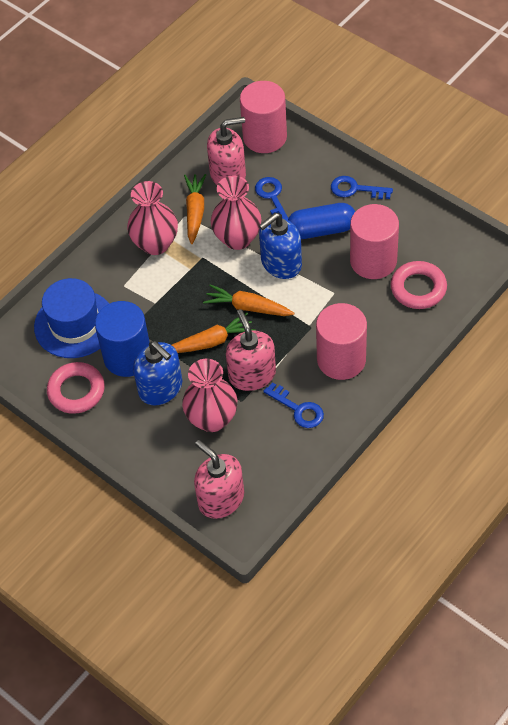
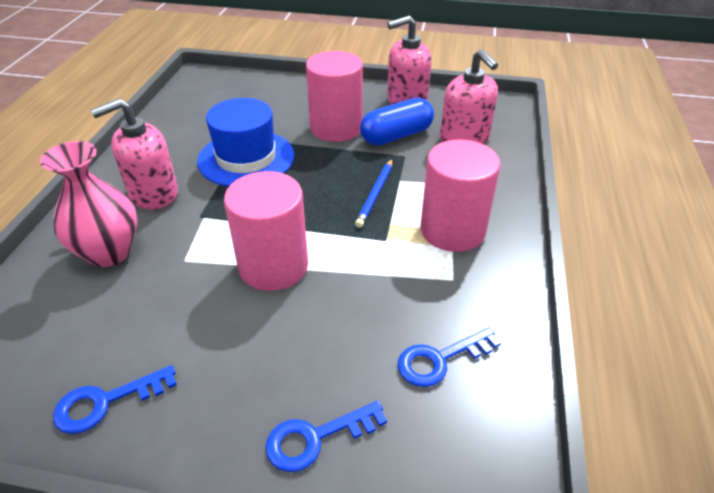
blue cylinder: 1 -> 0
blue pencil: 0 -> 1
blue soap dispenser: 2 -> 0
orange carrot: 3 -> 0
pink ring: 2 -> 0
pink vase: 3 -> 1

